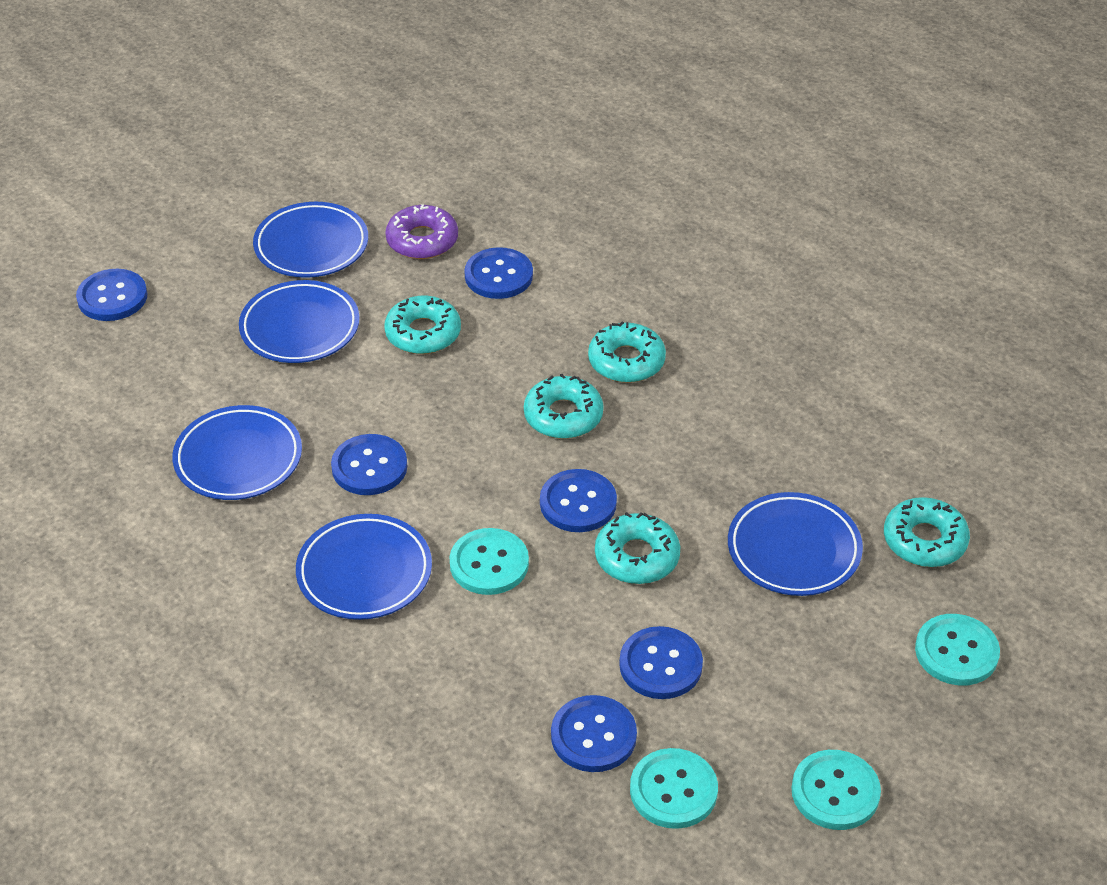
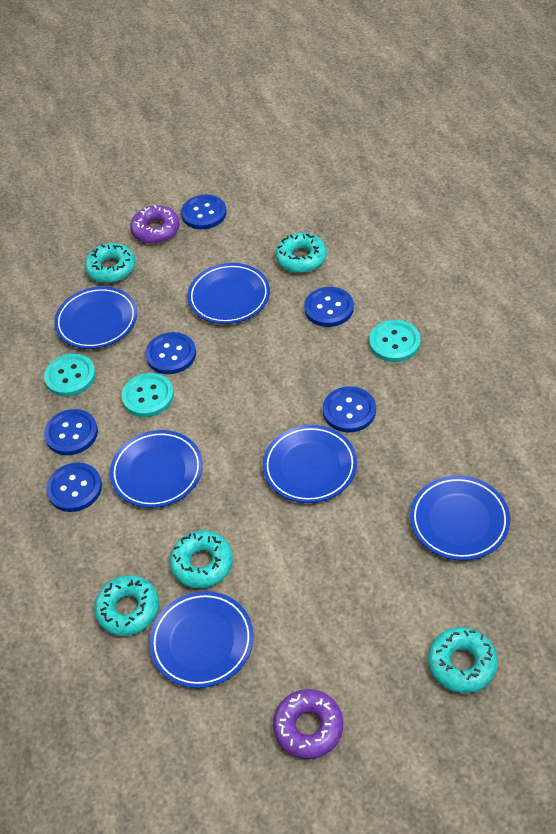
blue plate: 5 -> 6
purple donut: 1 -> 2
turquoise button: 4 -> 3

